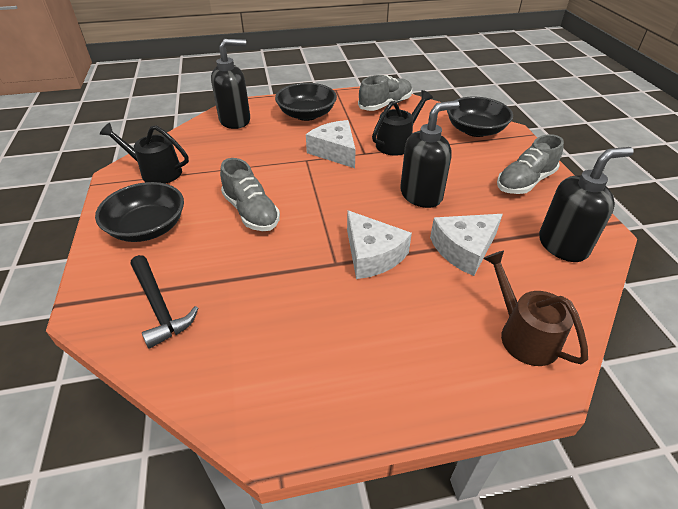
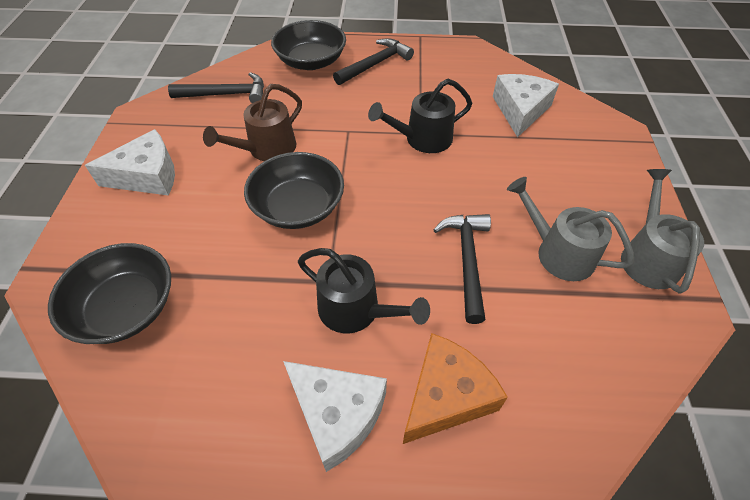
black hammer: 1 -> 3
black soap dispenser: 3 -> 0
grey shoe: 3 -> 0
grey watering can: 0 -> 2
orange cheese: 0 -> 1

